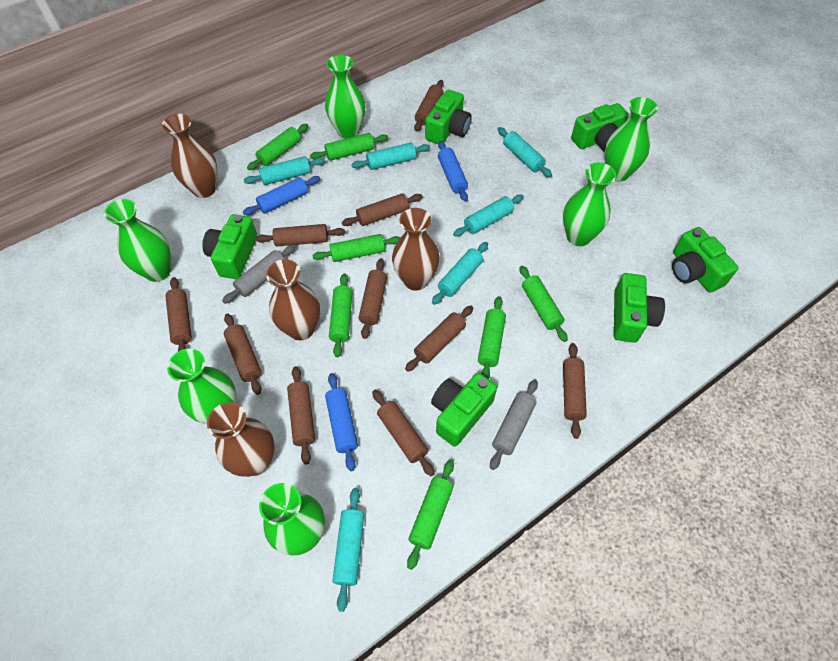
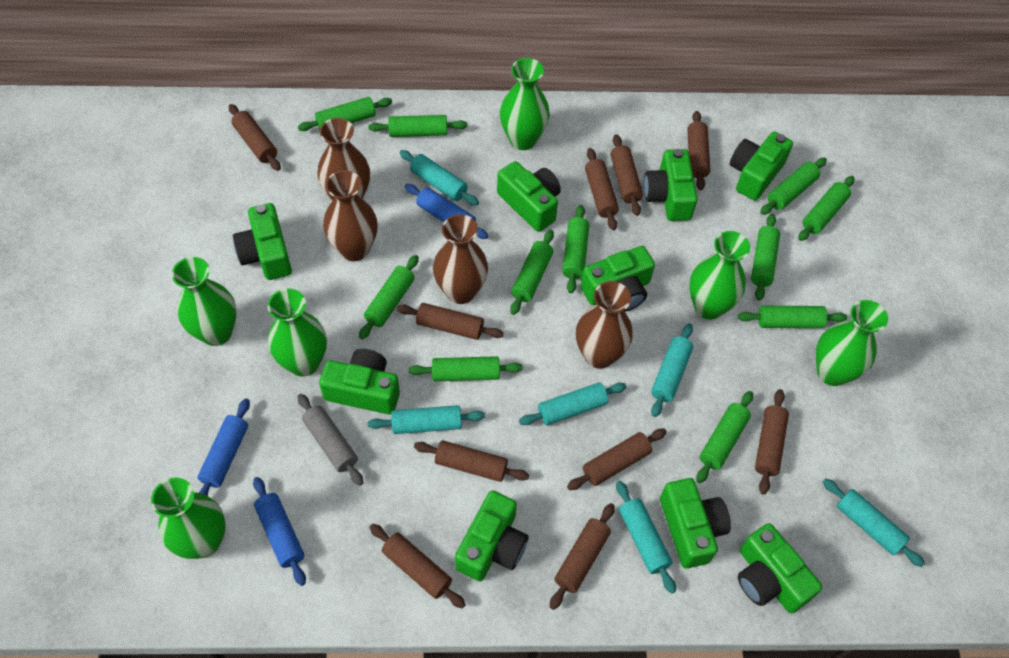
green camera: 6 -> 9
green rolling pin: 7 -> 11
grey rolling pin: 2 -> 1

